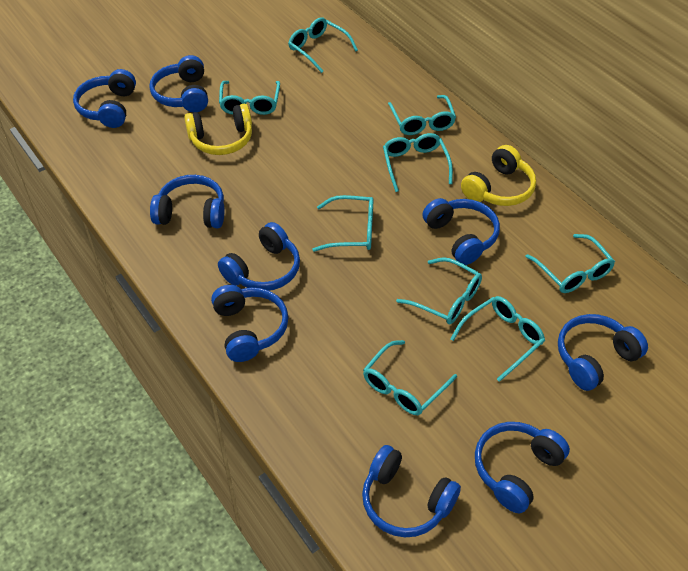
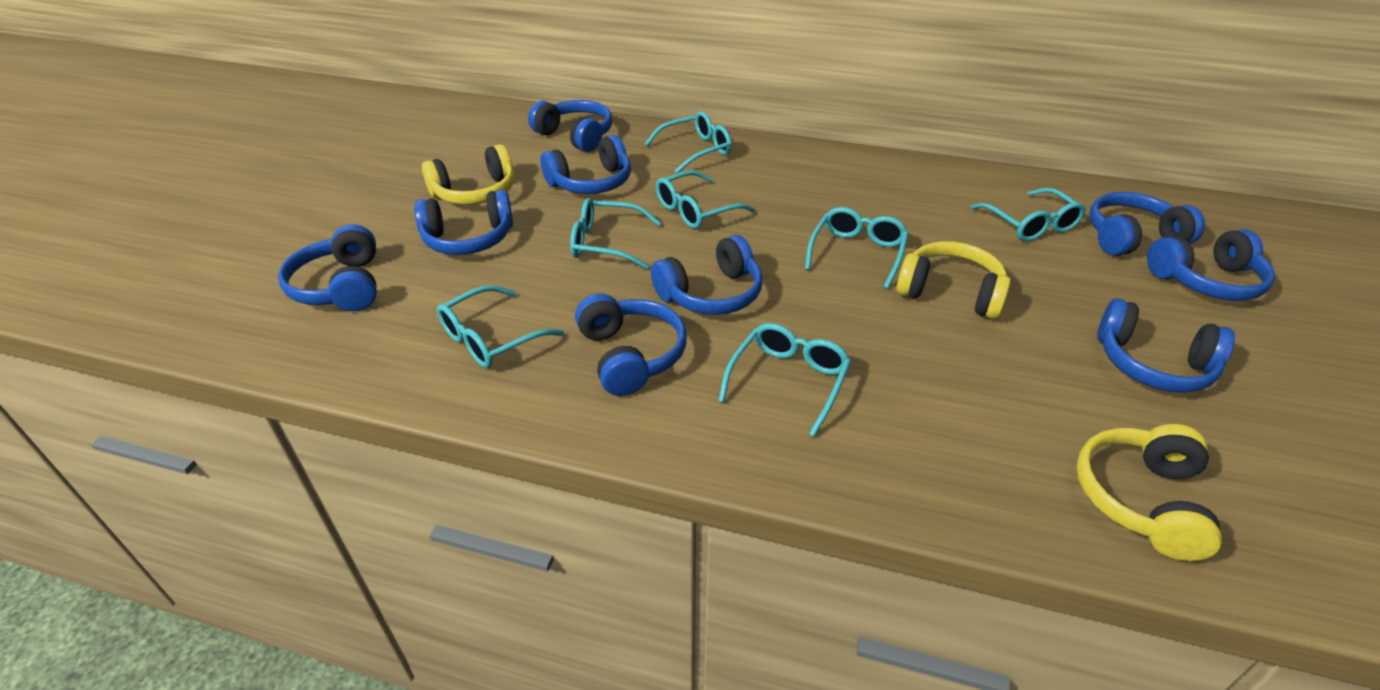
turquoise glasses: 9 -> 7
yellow headphones: 2 -> 3

